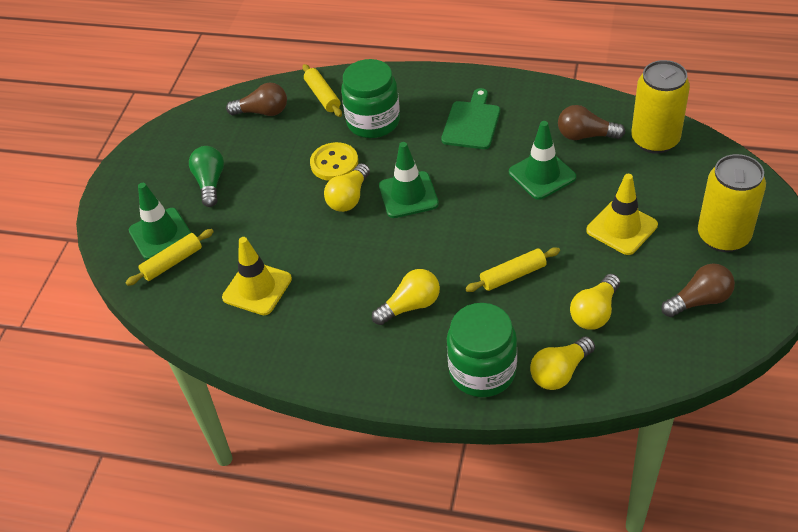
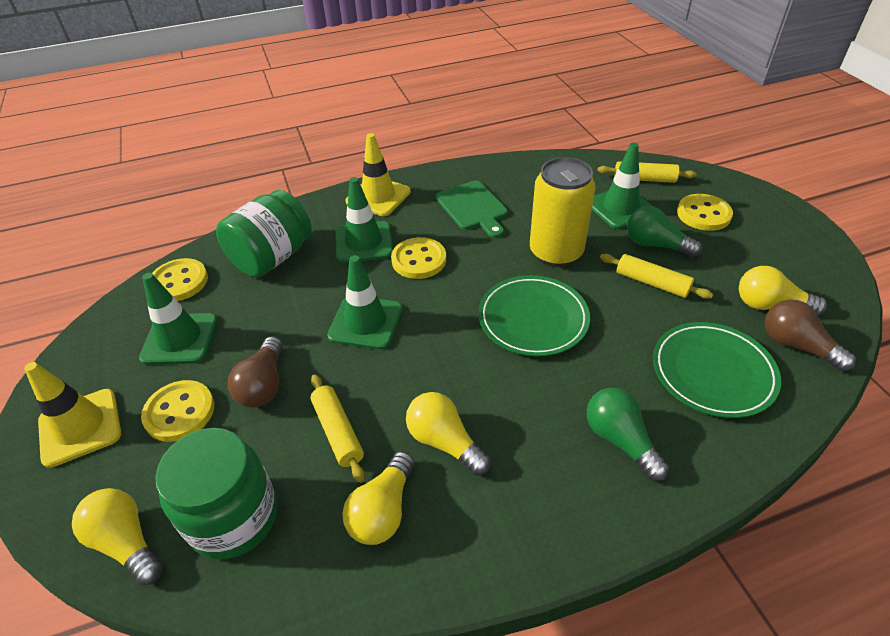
brown light bulb: 3 -> 2
green light bulb: 1 -> 2
green plate: 0 -> 2
green traffic cone: 3 -> 4
yellow button: 1 -> 4
yellow can: 2 -> 1

